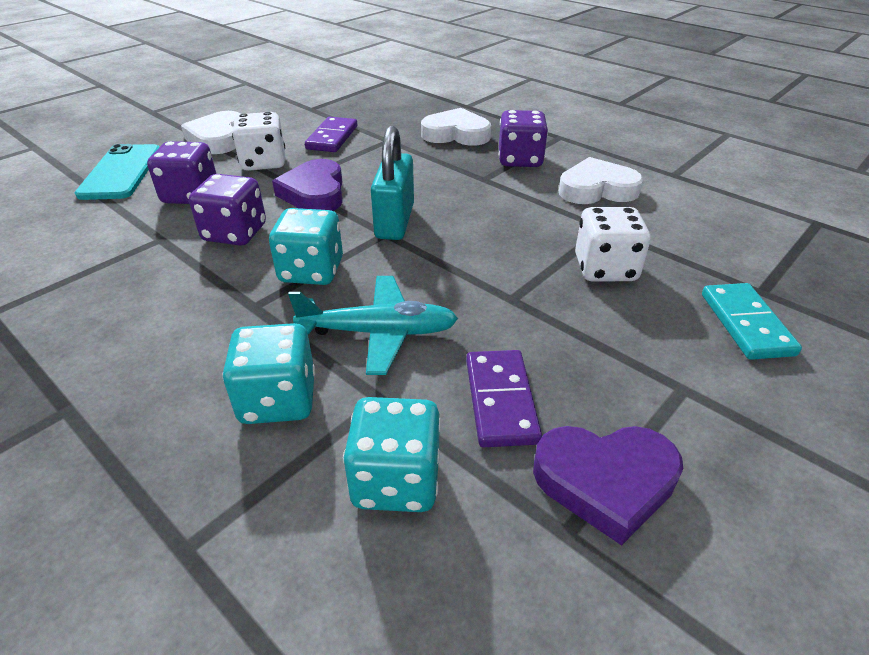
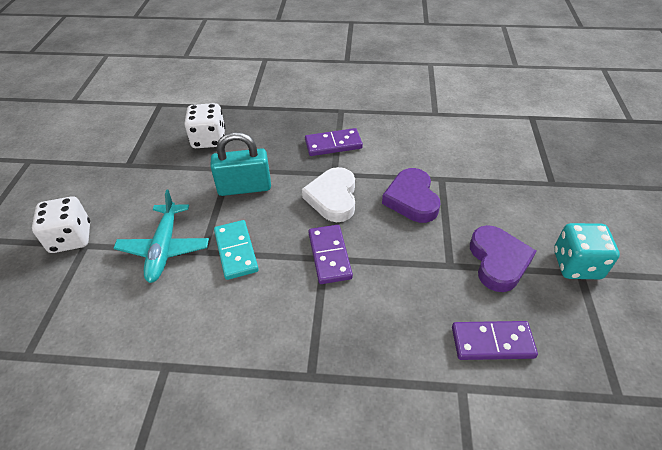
purple dice: 3 -> 0
purple domino: 2 -> 3
turquoise dice: 3 -> 1
turquoise phone: 1 -> 0
white heart: 3 -> 1

